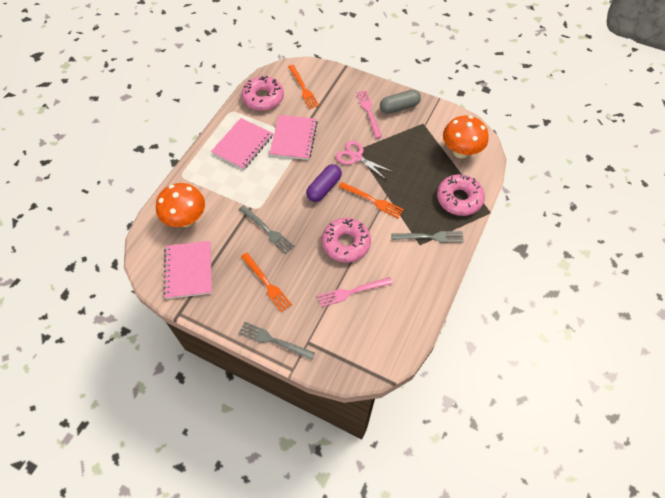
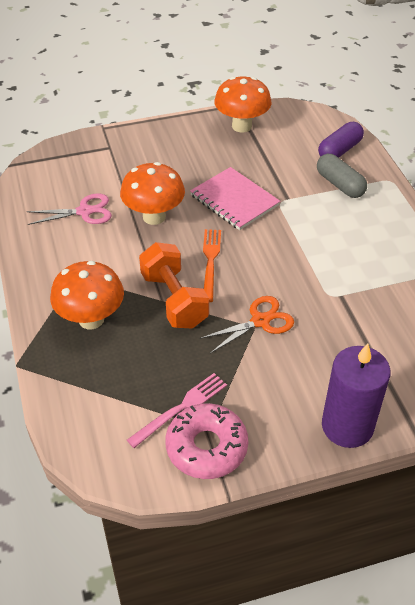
grey fork: 3 -> 0
orange dumbbell: 0 -> 1
orange fork: 3 -> 1
orange mushroom: 2 -> 3
orange scissors: 0 -> 1
pink donut: 3 -> 1
pink fork: 2 -> 1
pink notebook: 3 -> 1
purple candle: 0 -> 1

